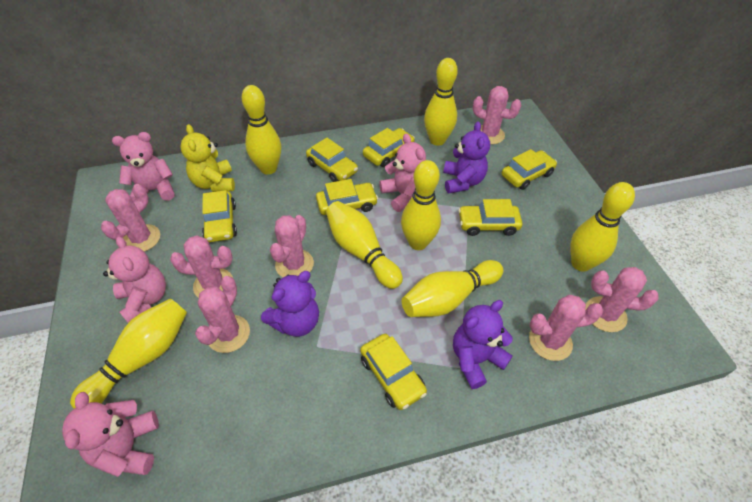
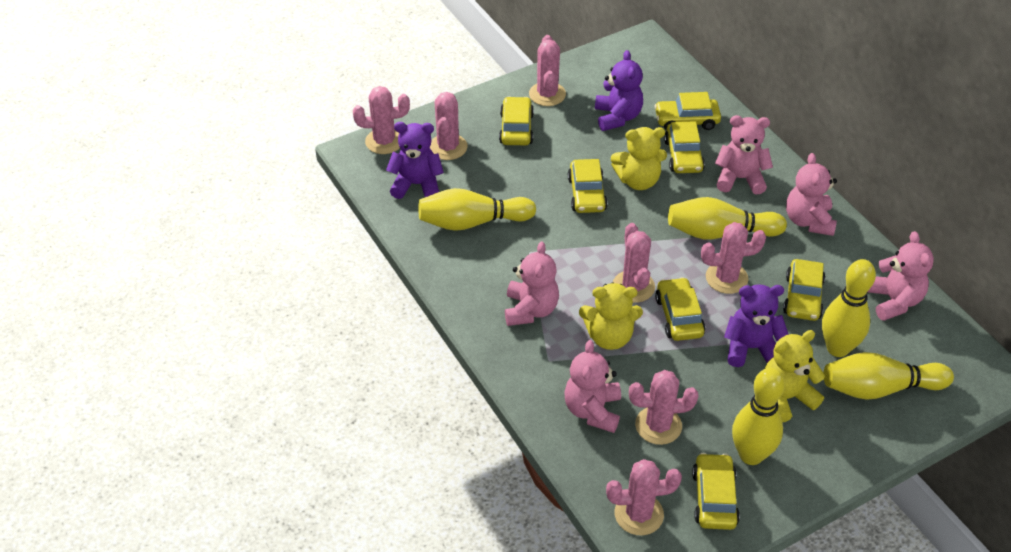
pink teddy bear: 4 -> 5
yellow bowling pin: 7 -> 5
yellow teddy bear: 1 -> 3

